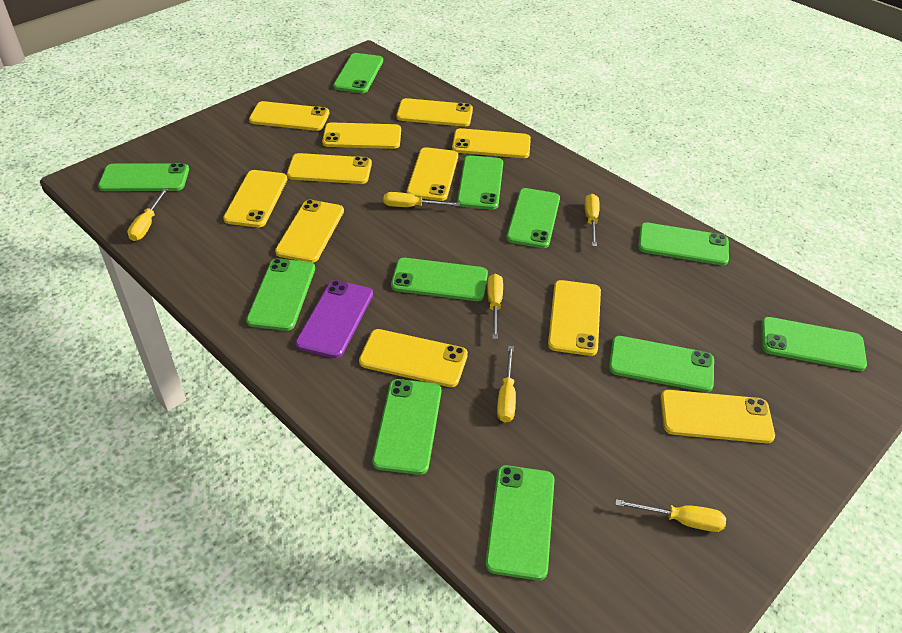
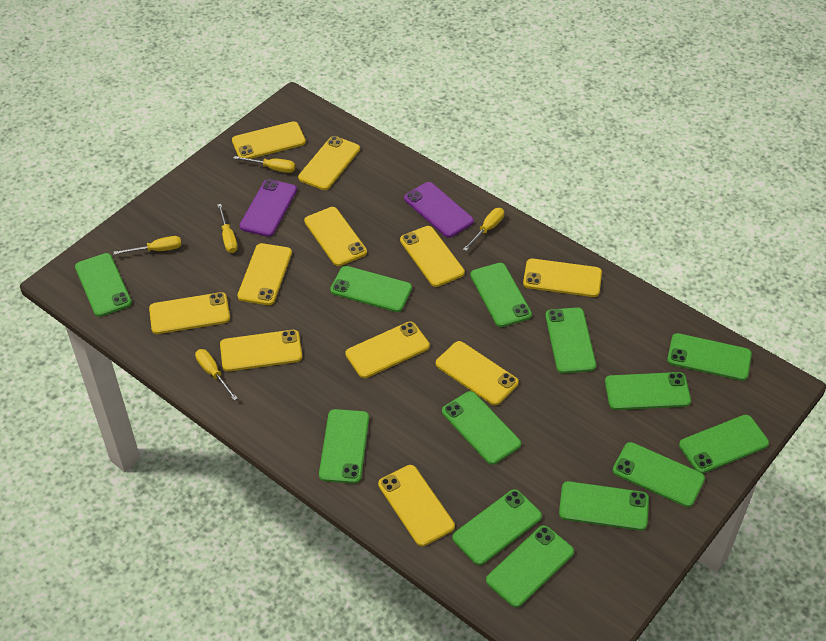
green phone: 11 -> 13
purple phone: 1 -> 2
yellow screwdriver: 6 -> 5

